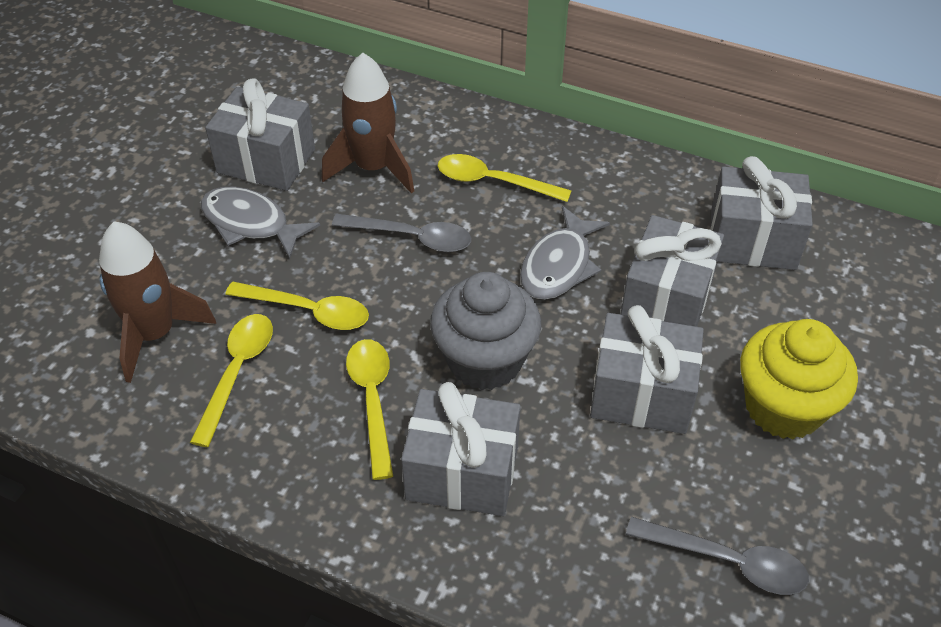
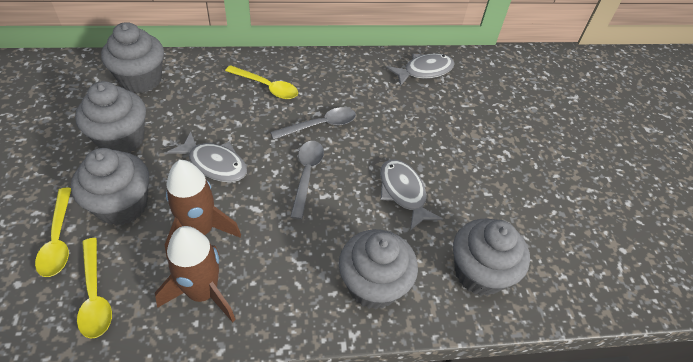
grey cupcake: 1 -> 5
grey fish: 2 -> 3
grey gift: 5 -> 0
yellow cupcake: 1 -> 0
yellow spoon: 4 -> 3

